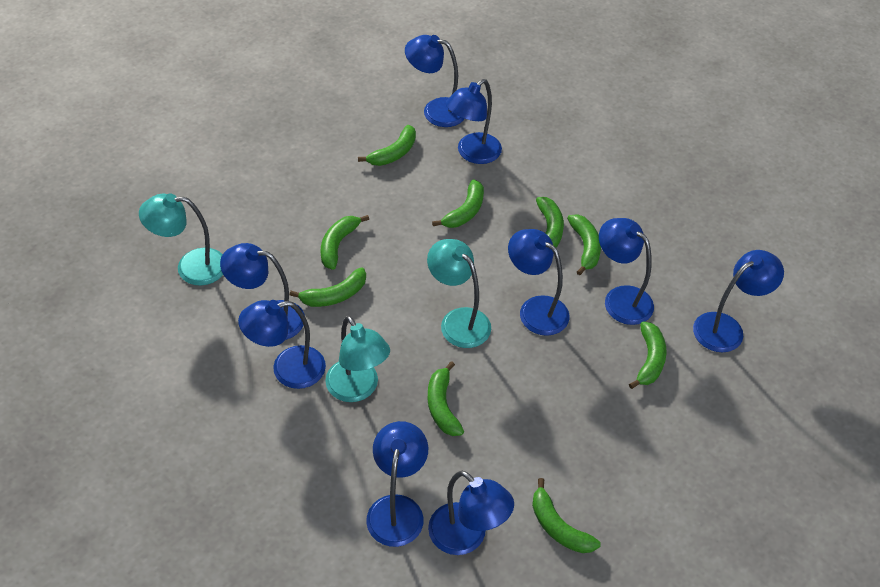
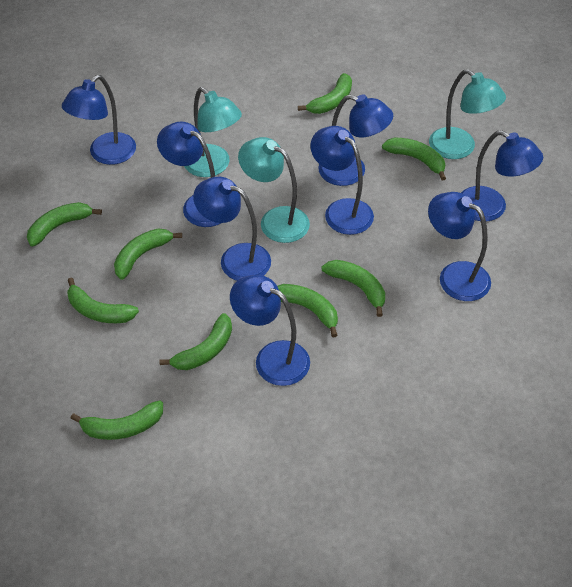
blue lamp: 9 -> 8

